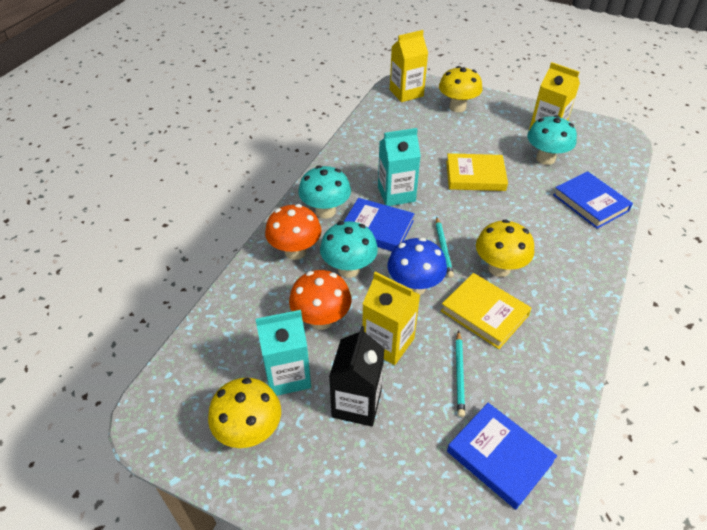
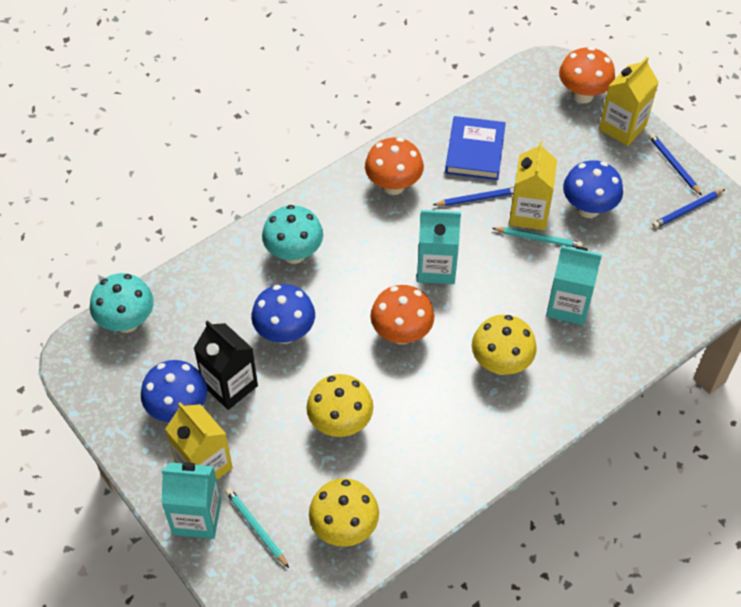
blue book: 3 -> 1
blue mushroom: 1 -> 3
blue pencil: 0 -> 3
orange mushroom: 2 -> 3
turquoise carton: 2 -> 3
turquoise mushroom: 3 -> 2
yellow book: 2 -> 0

